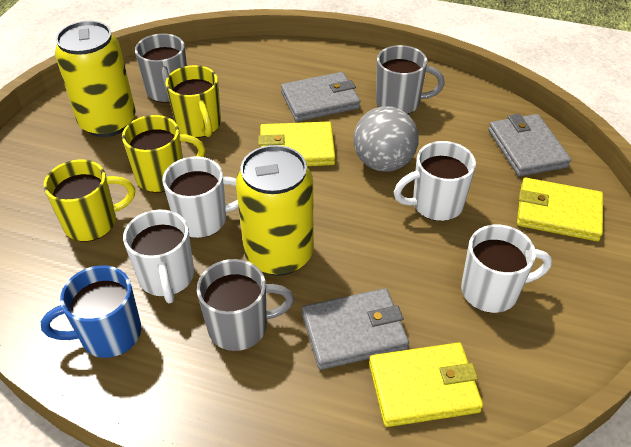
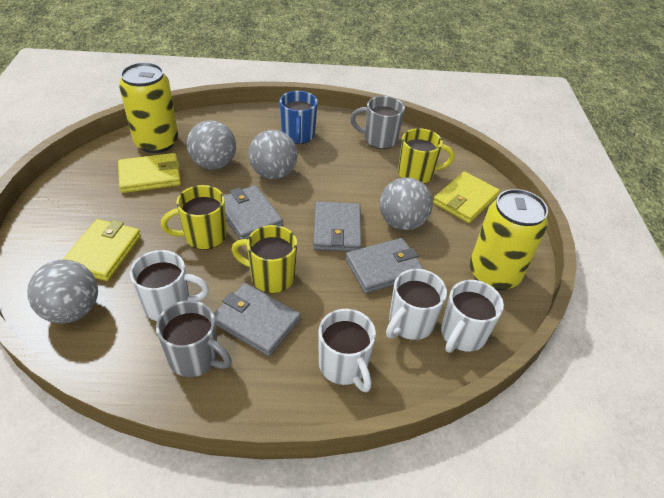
grey ball: 1 -> 4
grey mug: 3 -> 2
grey wallet: 3 -> 4

